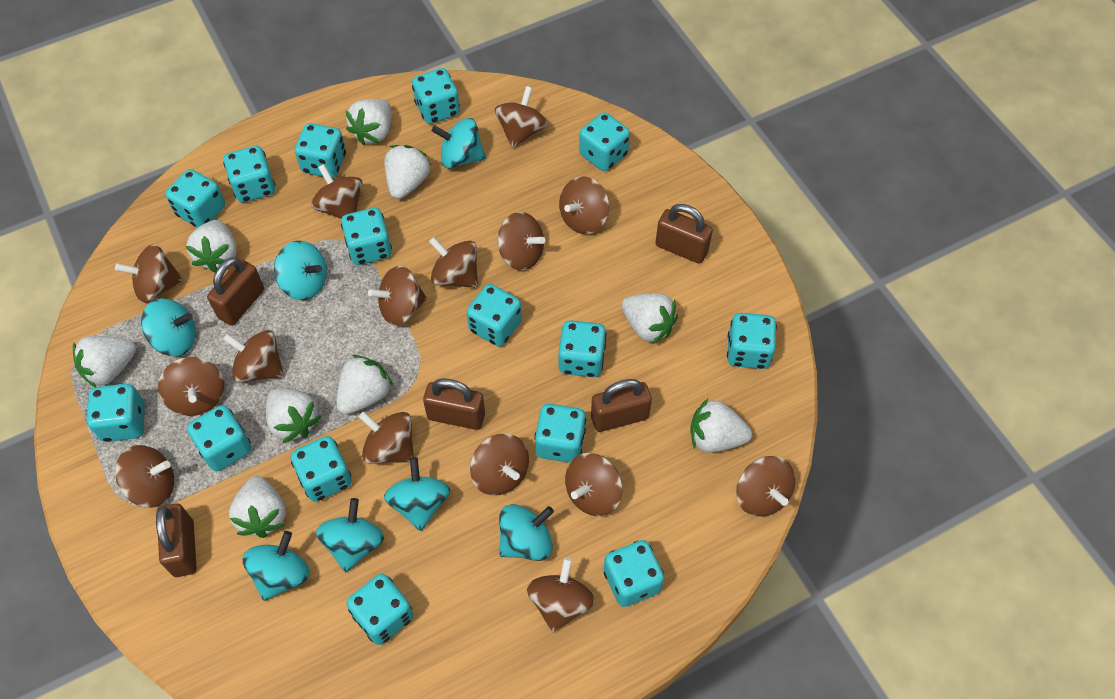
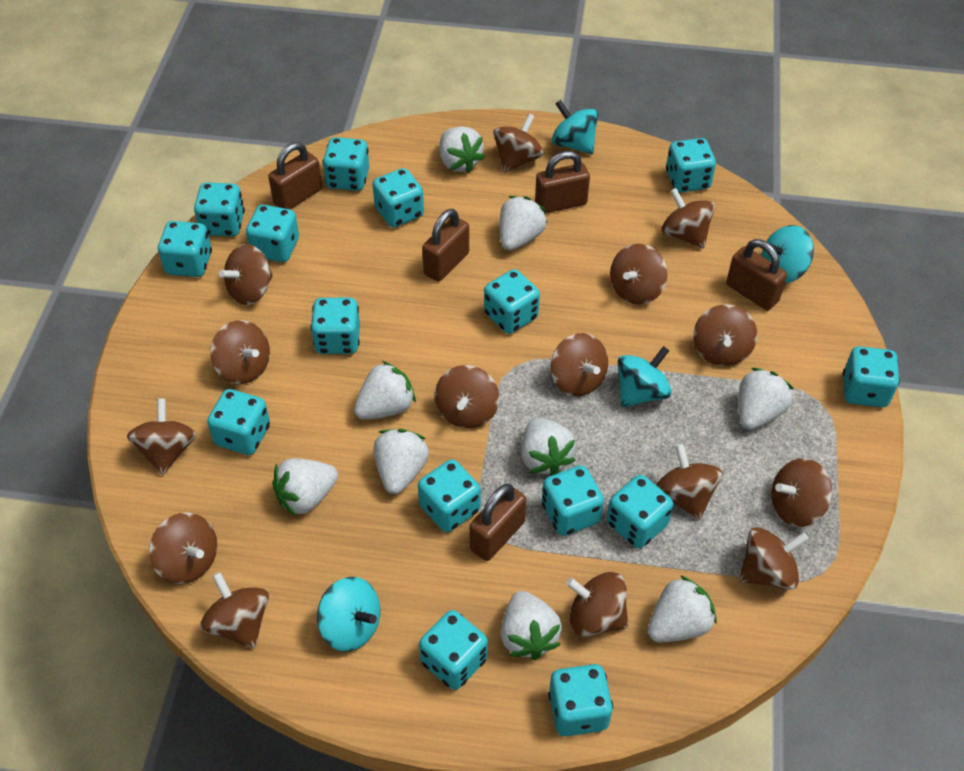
turquoise spinning top: 7 -> 4

